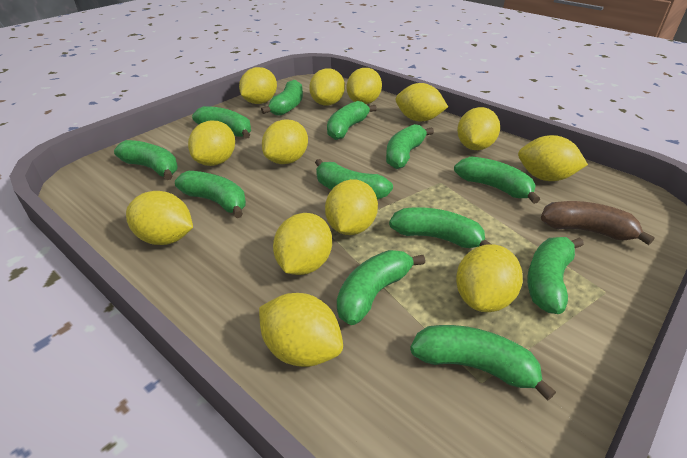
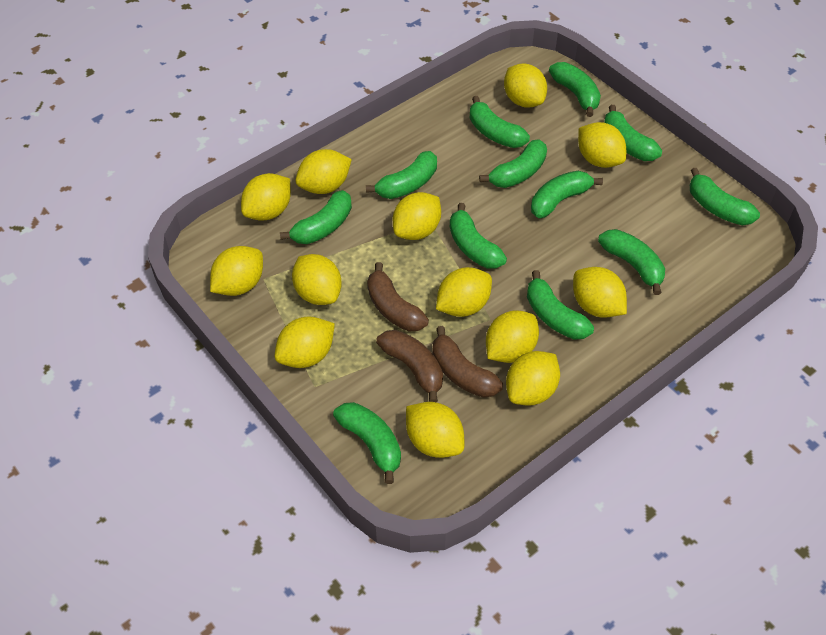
brown banana: 1 -> 3

